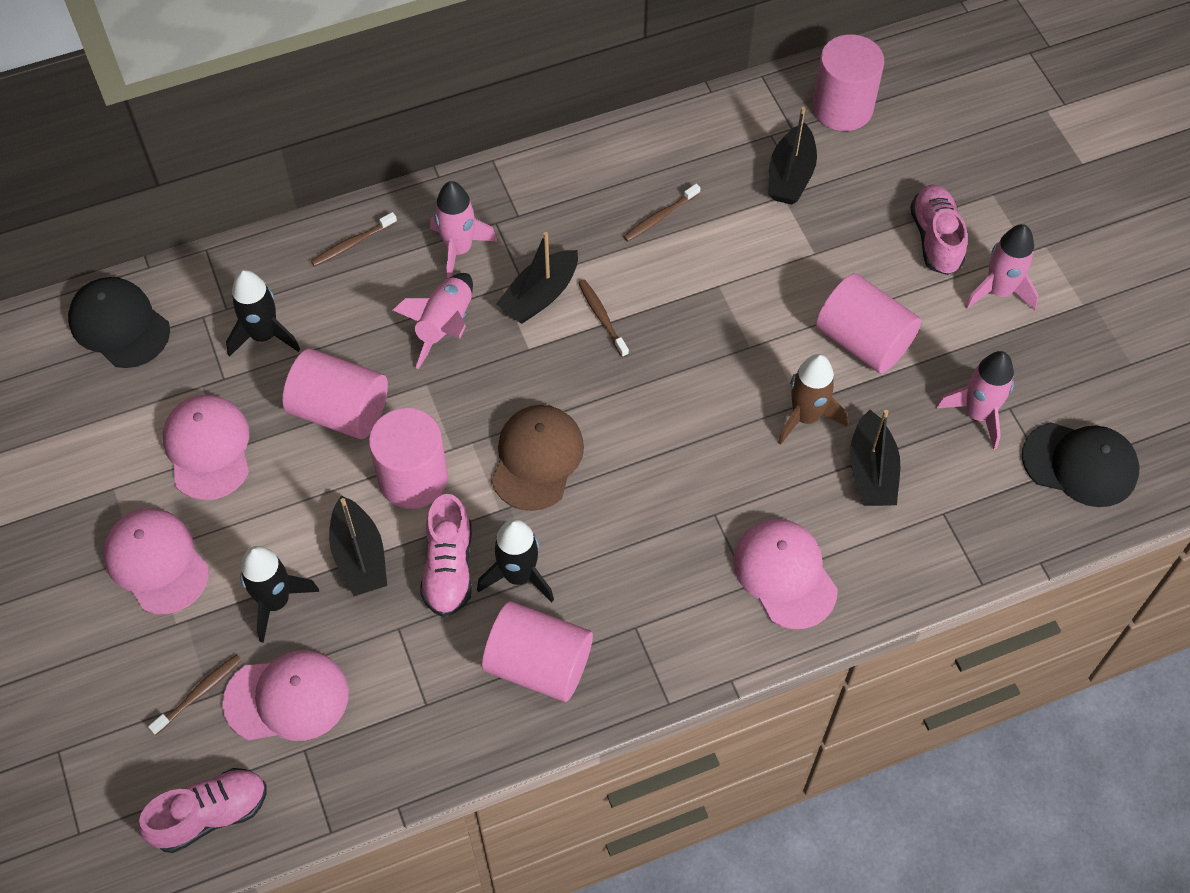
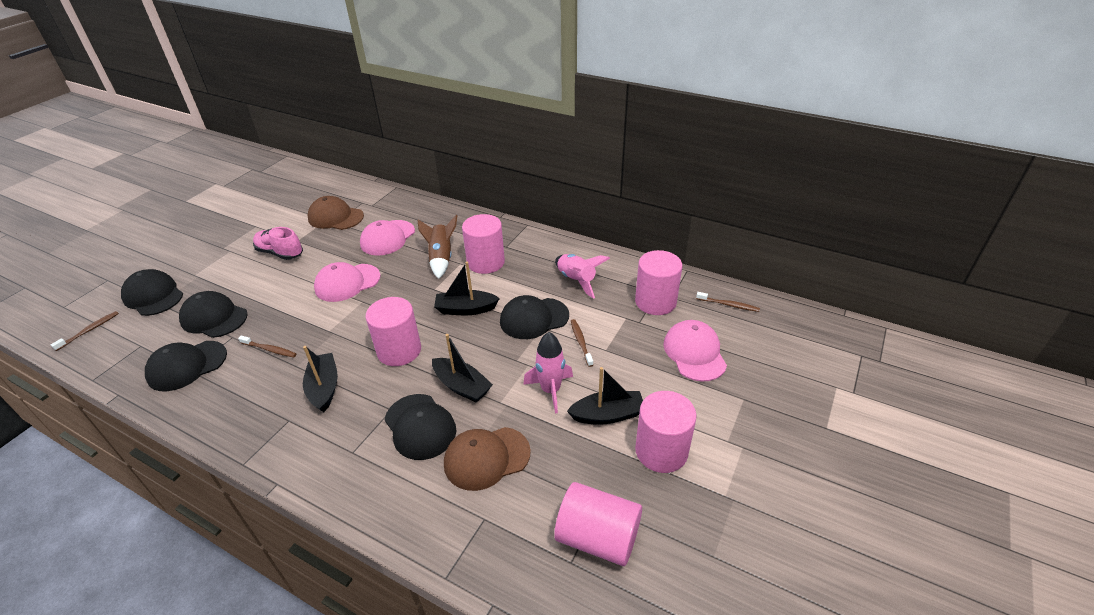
black cap: 2 -> 5
black rocket: 3 -> 0
brown cap: 1 -> 2
pink cap: 4 -> 3
pink rocket: 4 -> 2
pink shoe: 3 -> 1

